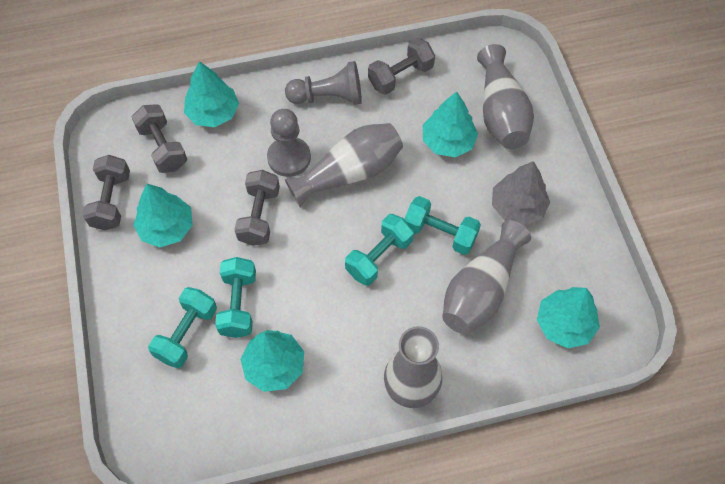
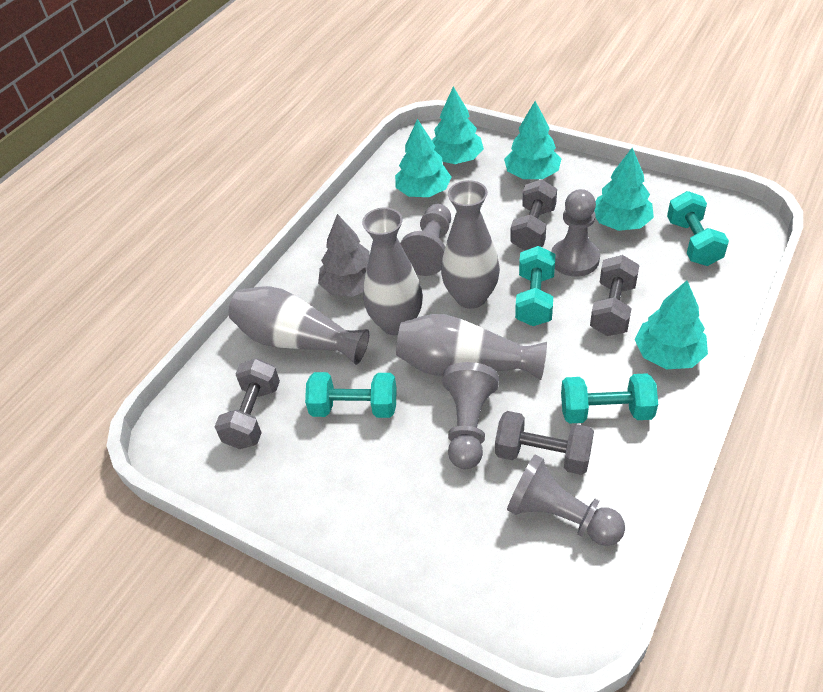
grey pawn: 2 -> 4

